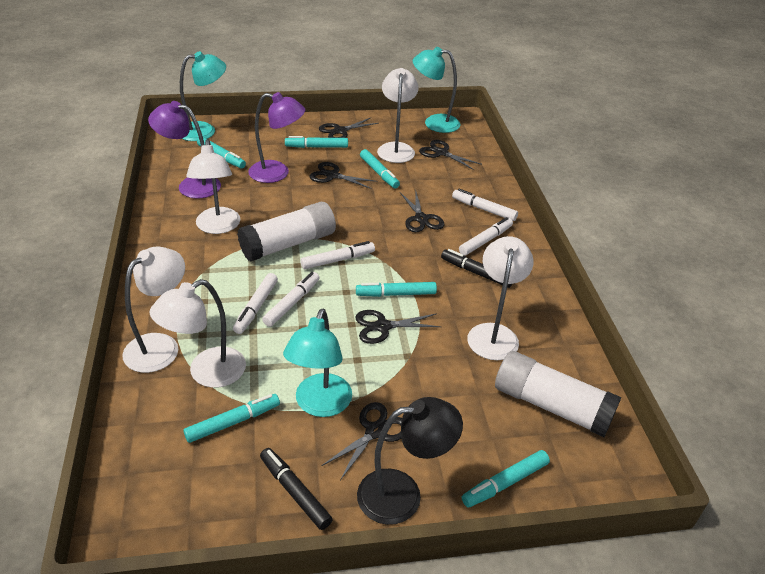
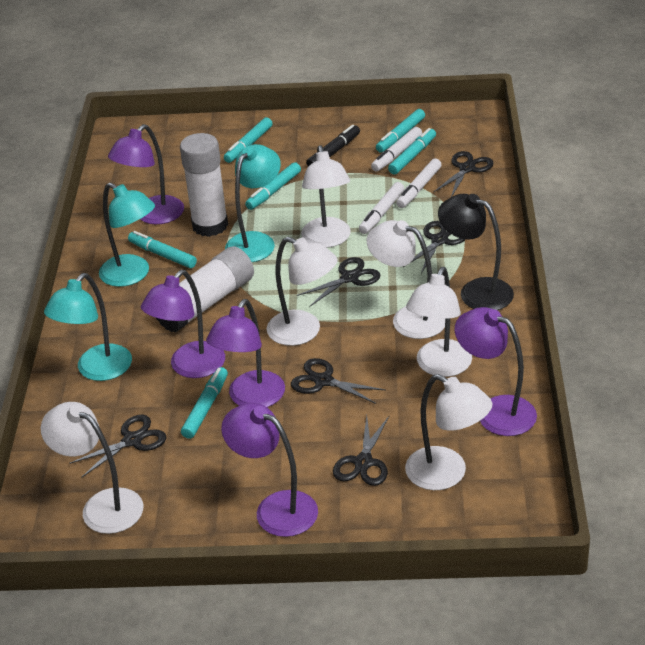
black marker: 2 -> 1
purple lamp: 2 -> 5
white lamp: 5 -> 6
white marker: 5 -> 3

